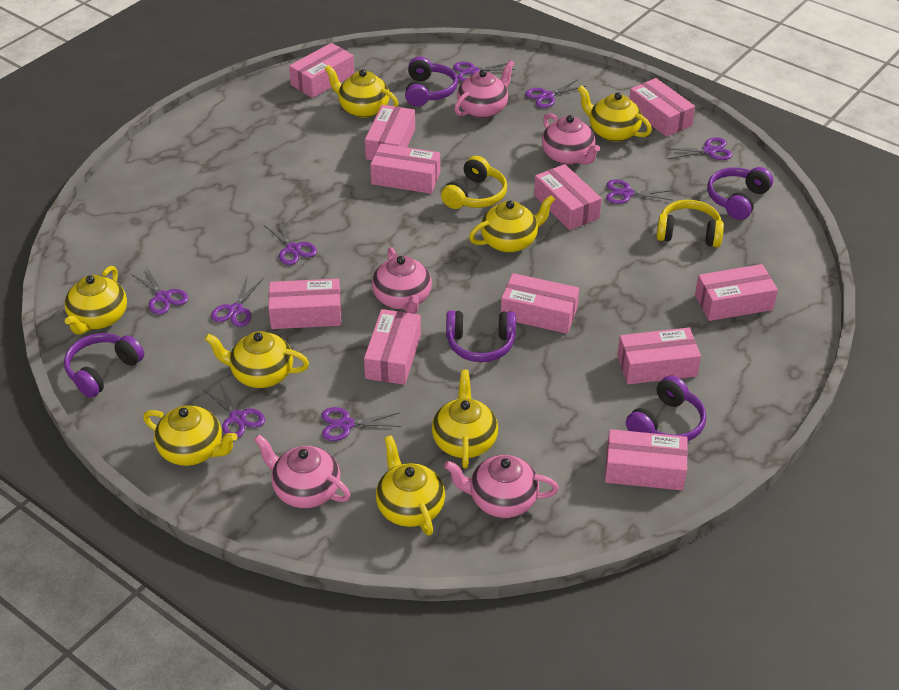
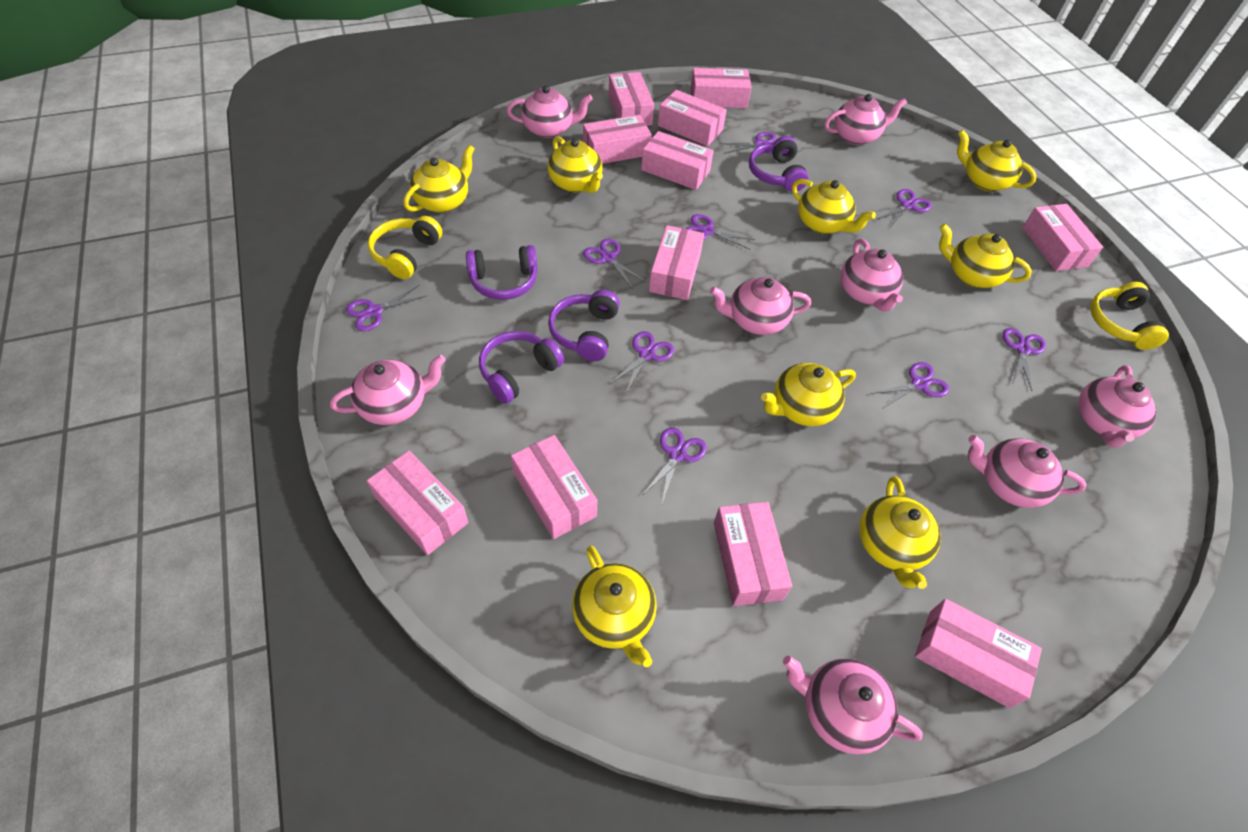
pink teapot: 5 -> 8
purple headphones: 5 -> 4

